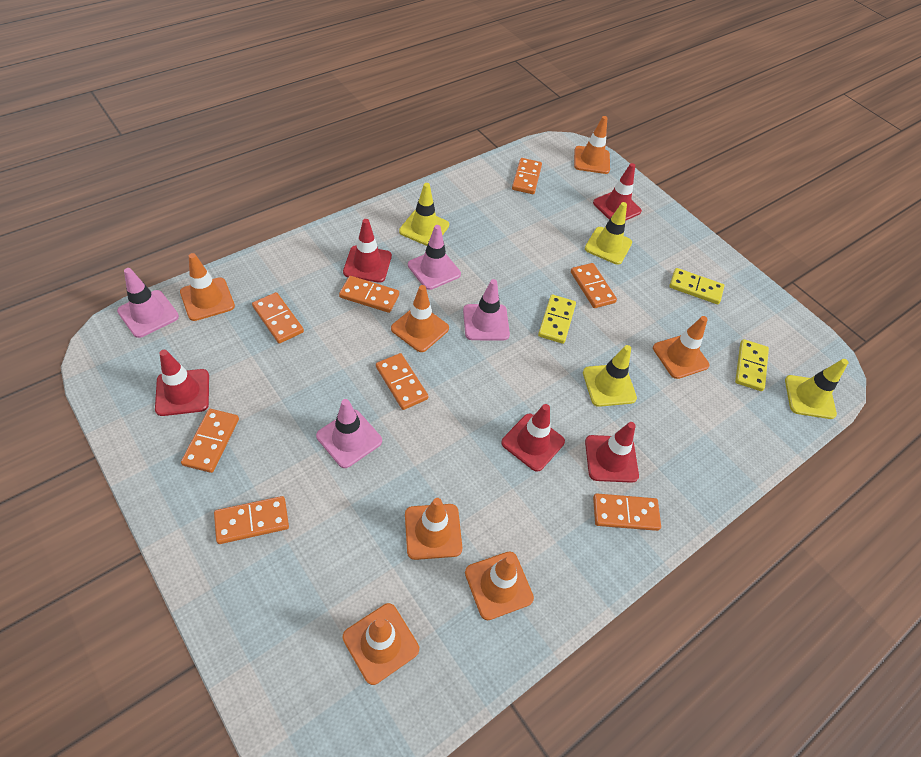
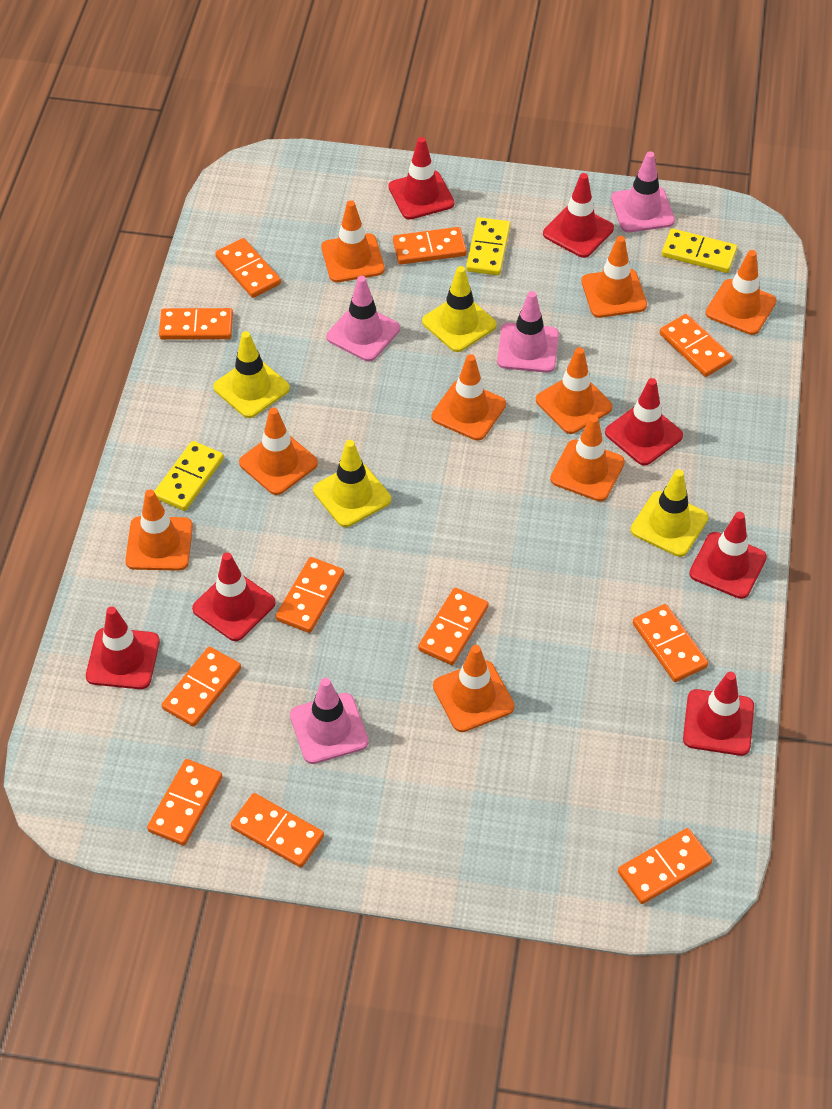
orange domino: 8 -> 11
orange traffic cone: 7 -> 9
red traffic cone: 5 -> 7

